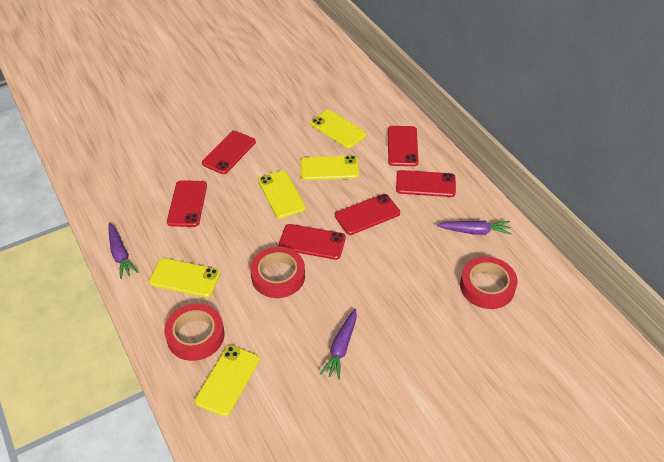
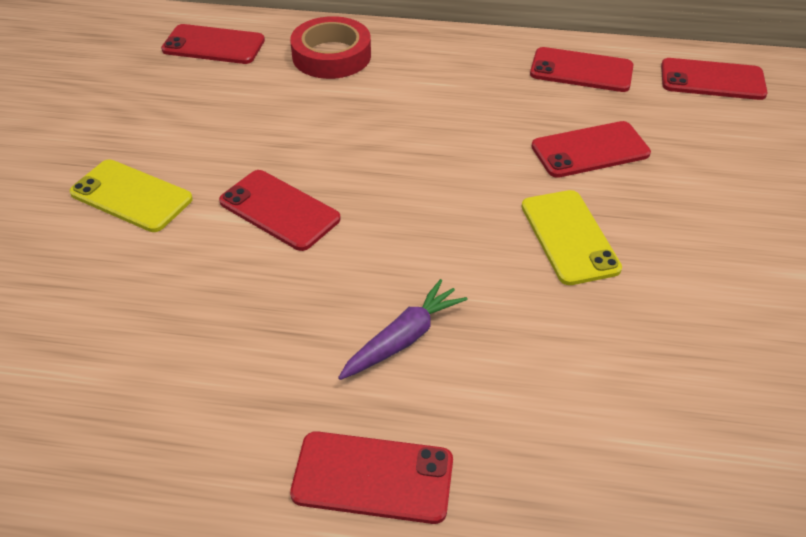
purple carrot: 3 -> 1
red tape: 3 -> 1
yellow phone: 5 -> 2

